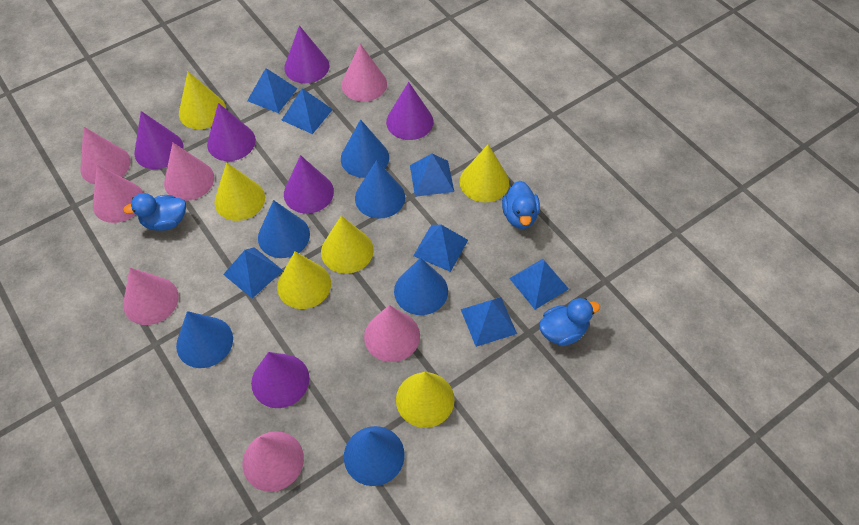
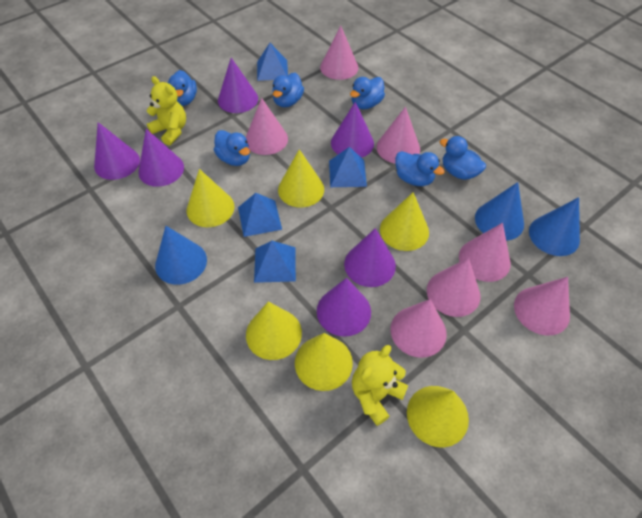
blue cone: 6 -> 3
blue duck: 3 -> 6
blue pyramid: 7 -> 4
yellow teddy bear: 0 -> 2

